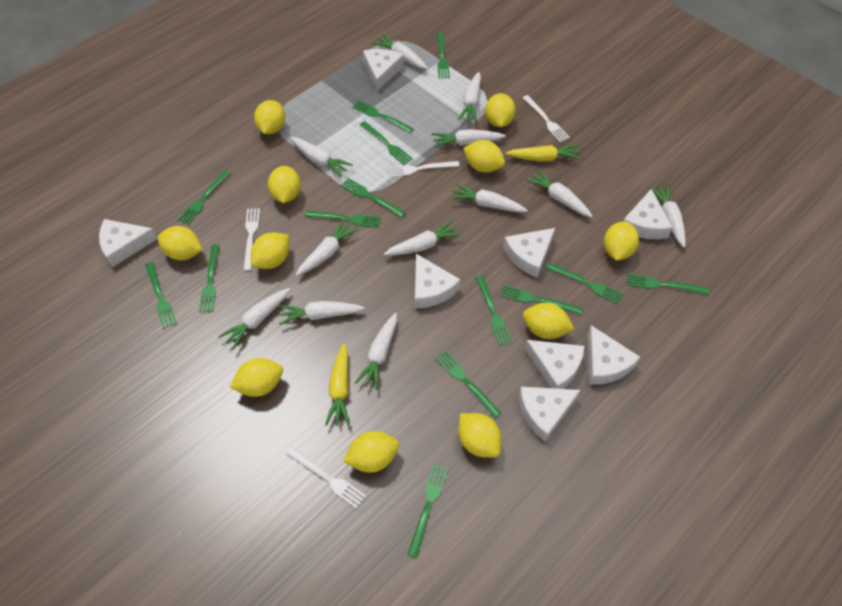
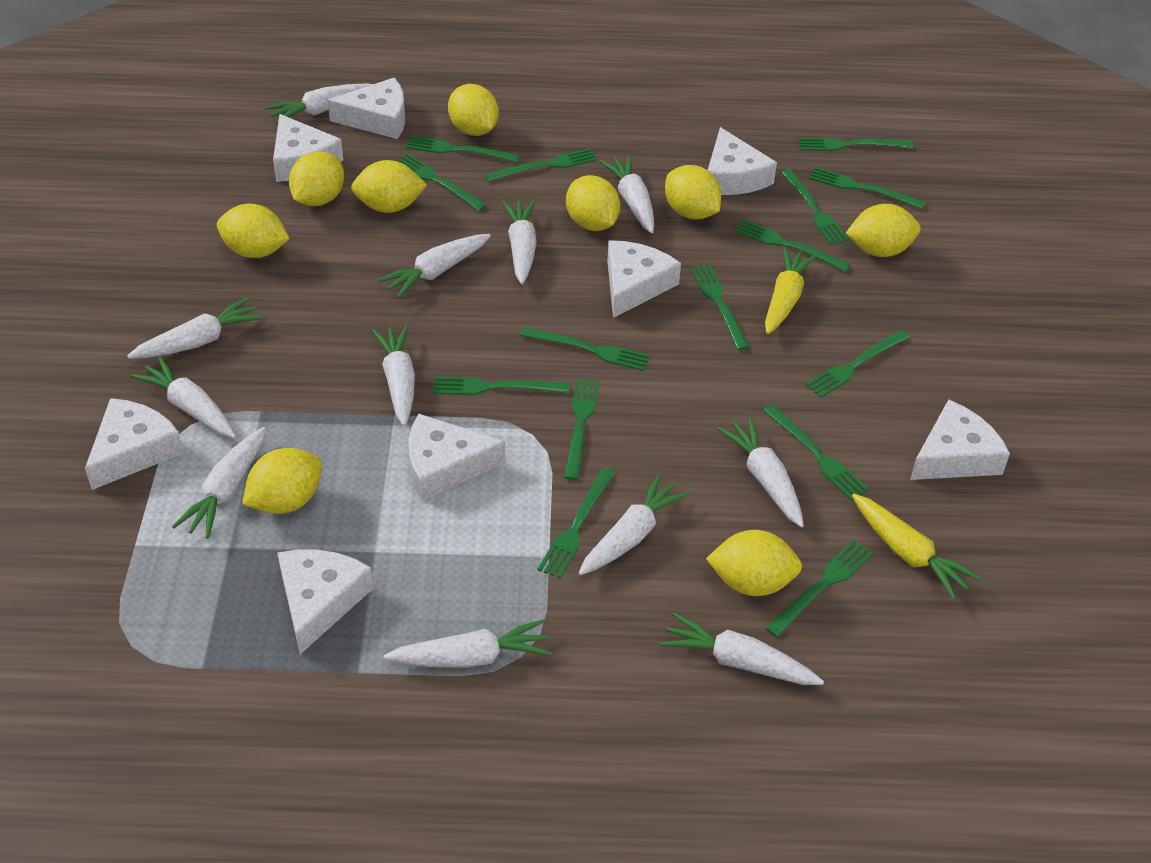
green fork: 14 -> 15
white fork: 4 -> 0
yellow lemon: 11 -> 9

